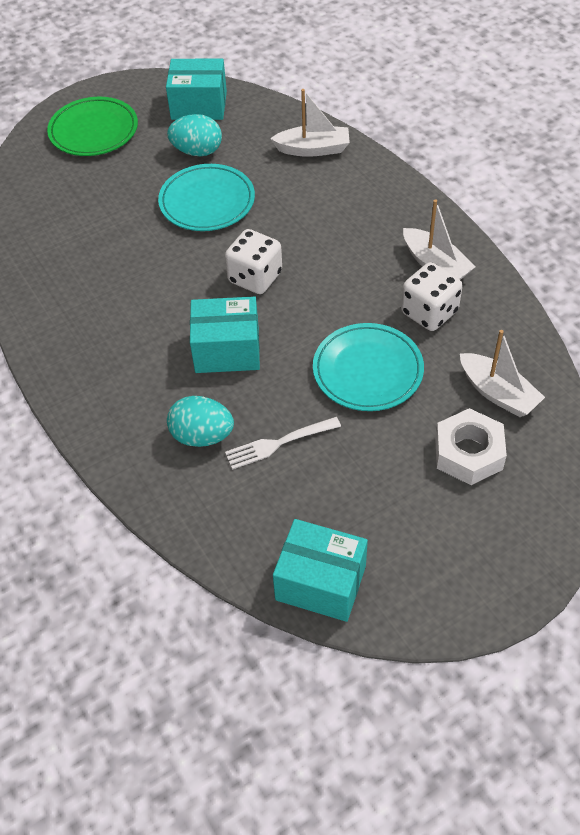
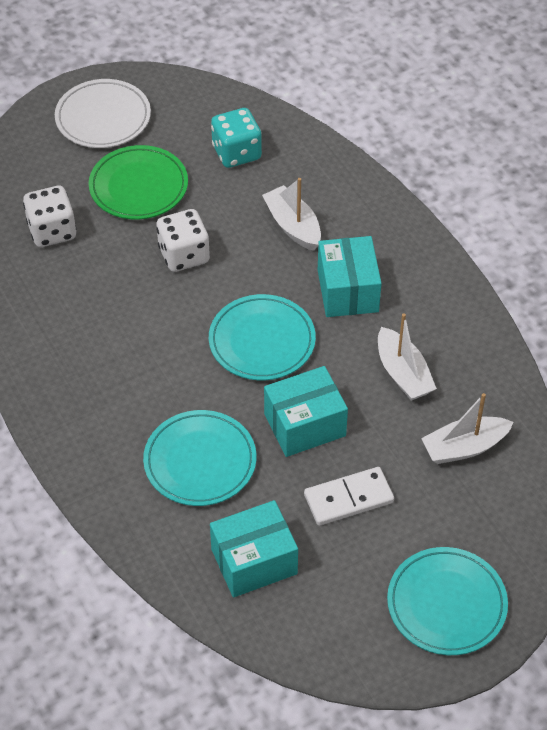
turquoise dice: 0 -> 1
turquoise egg: 2 -> 0
turquoise plate: 2 -> 3
white domino: 0 -> 1
white fork: 1 -> 0
white nut: 1 -> 0
white plate: 0 -> 1

